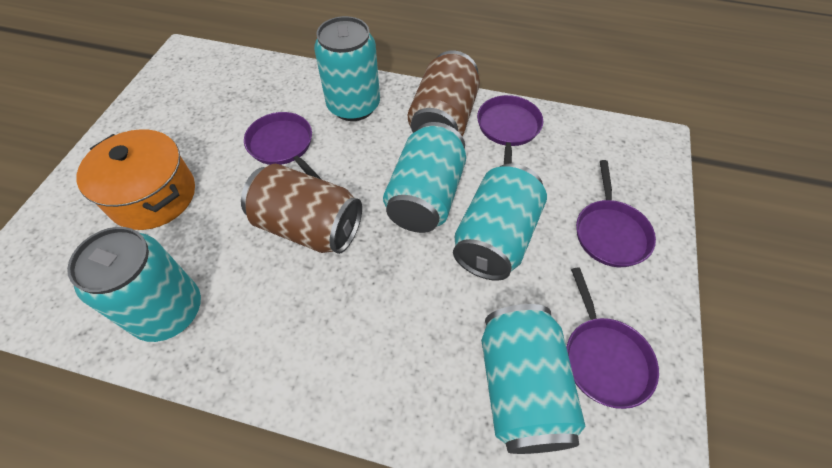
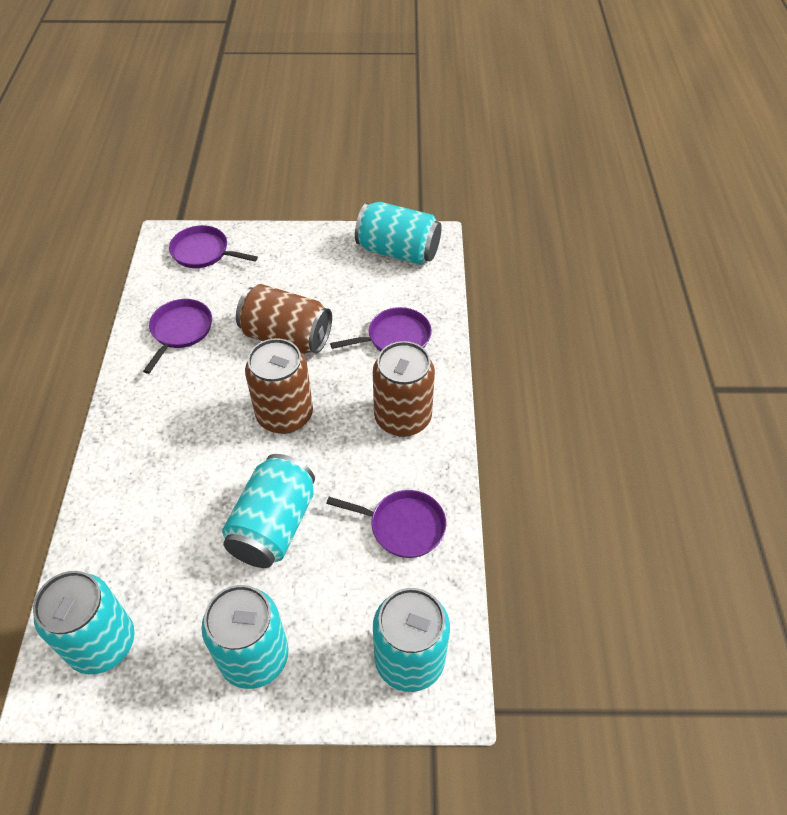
brown can: 2 -> 3
orange pot: 1 -> 0

